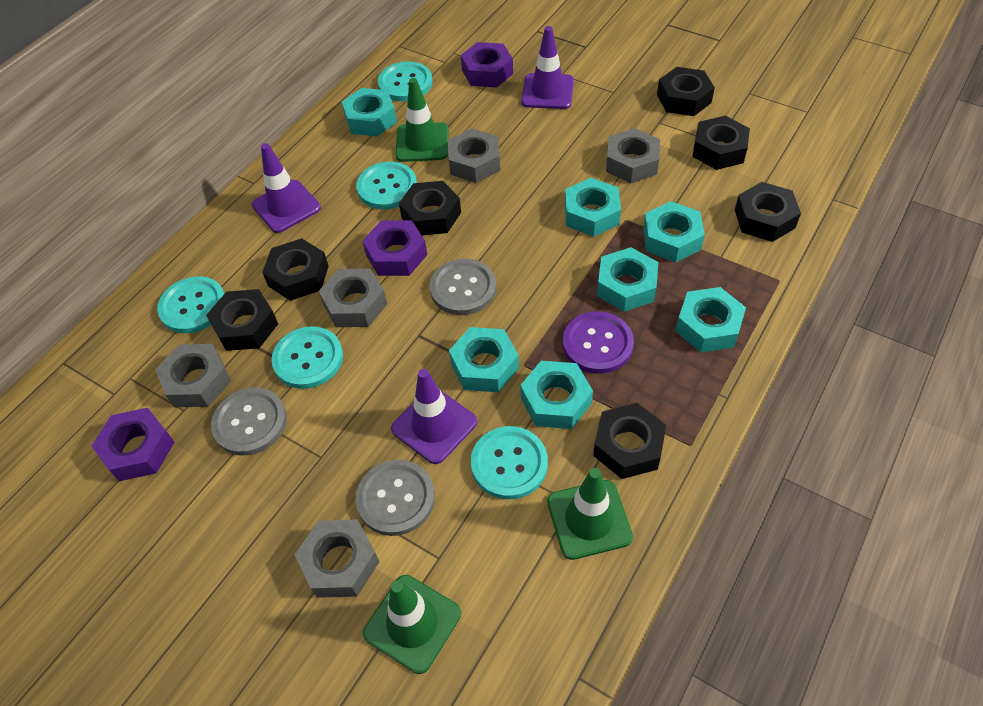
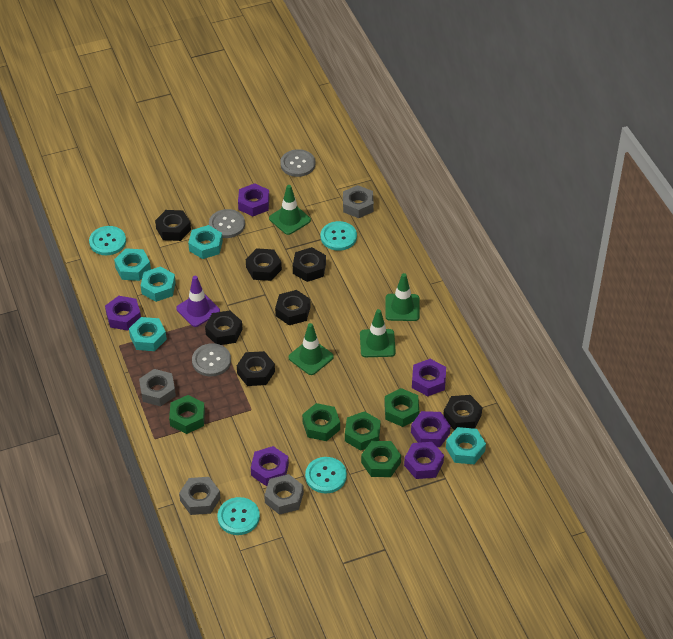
green nut: 0 -> 5
green traffic cone: 3 -> 4
grey nut: 5 -> 4
purple button: 1 -> 0
purple nut: 3 -> 6
purple traffic cone: 3 -> 1
turquoise button: 5 -> 4
turquoise nut: 7 -> 5

